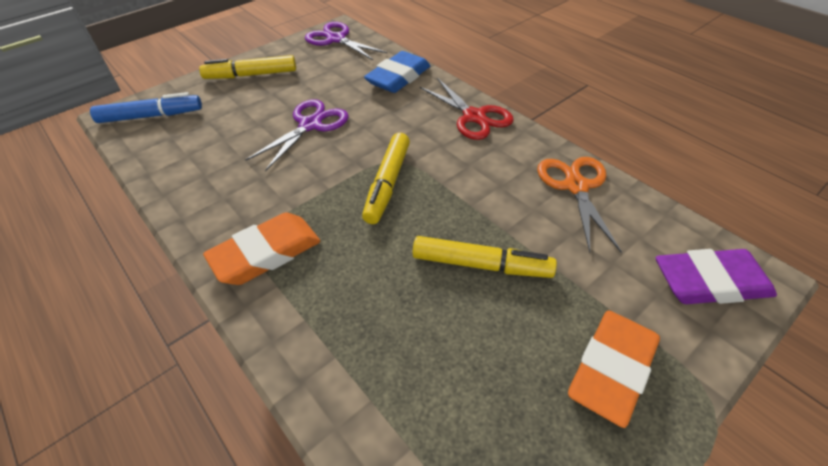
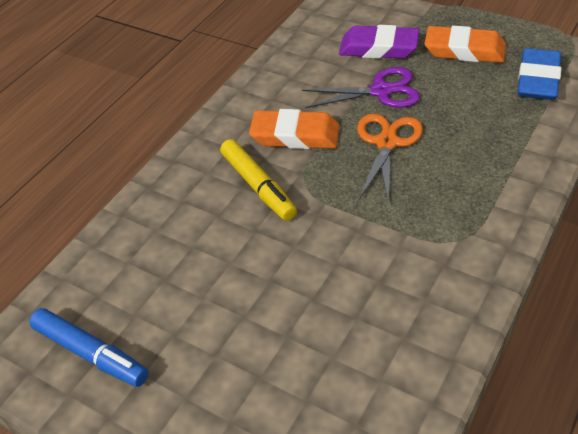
purple scissors: 2 -> 1
red scissors: 1 -> 0
yellow marker: 3 -> 1

